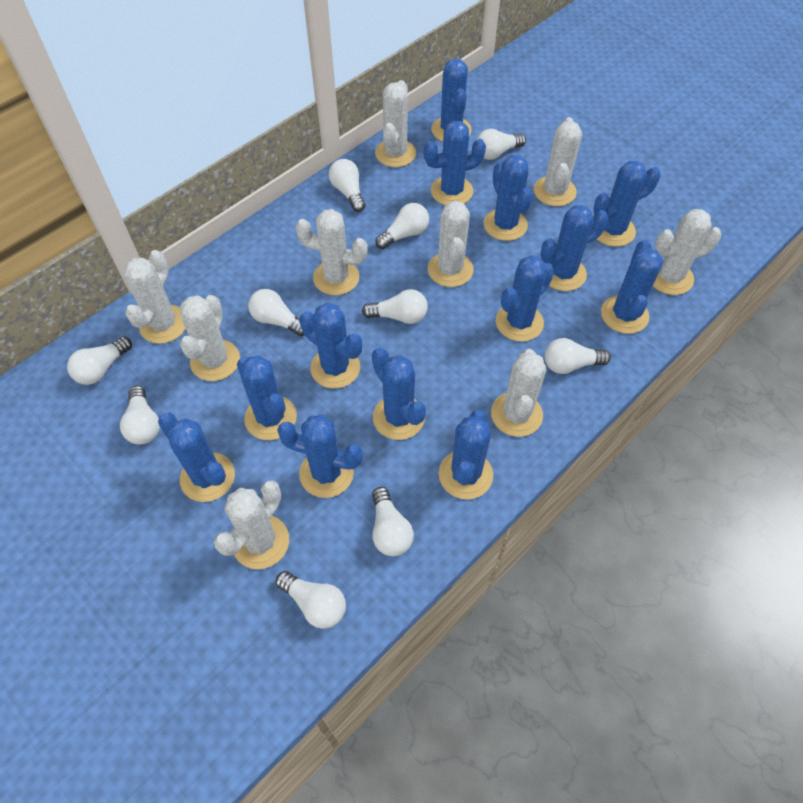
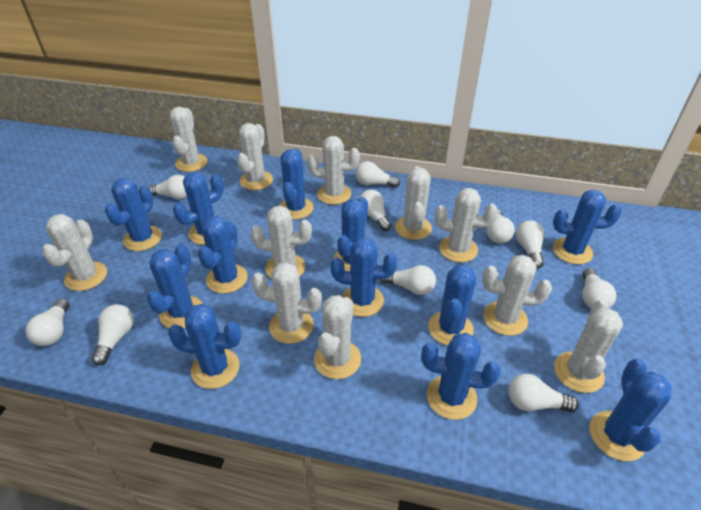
blue cactus: 13 -> 12
white cactus: 9 -> 11

